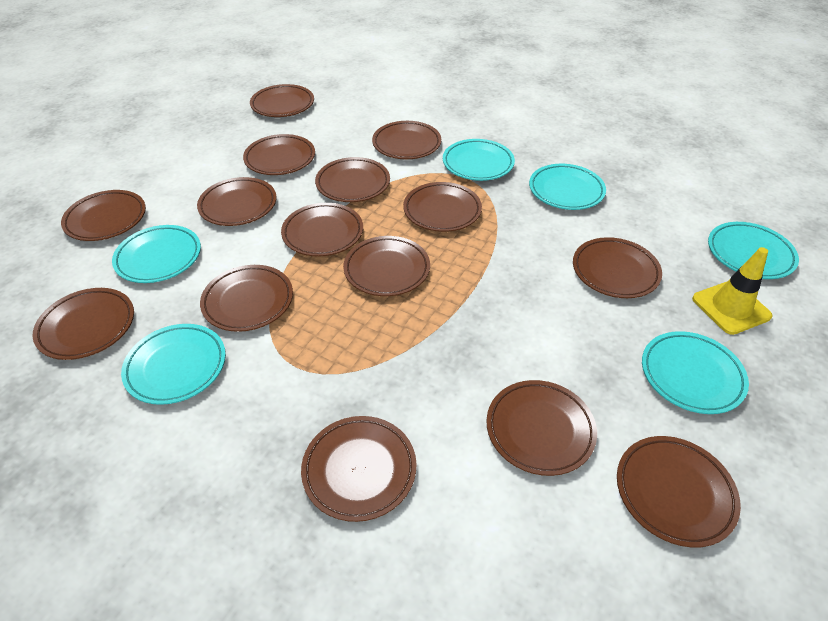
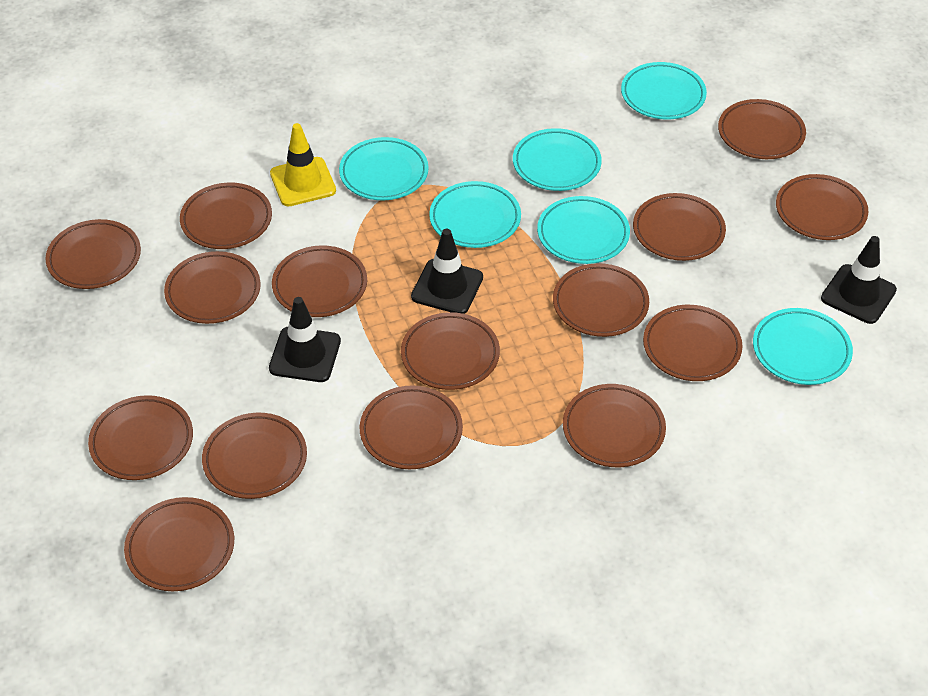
black traffic cone: 0 -> 3

